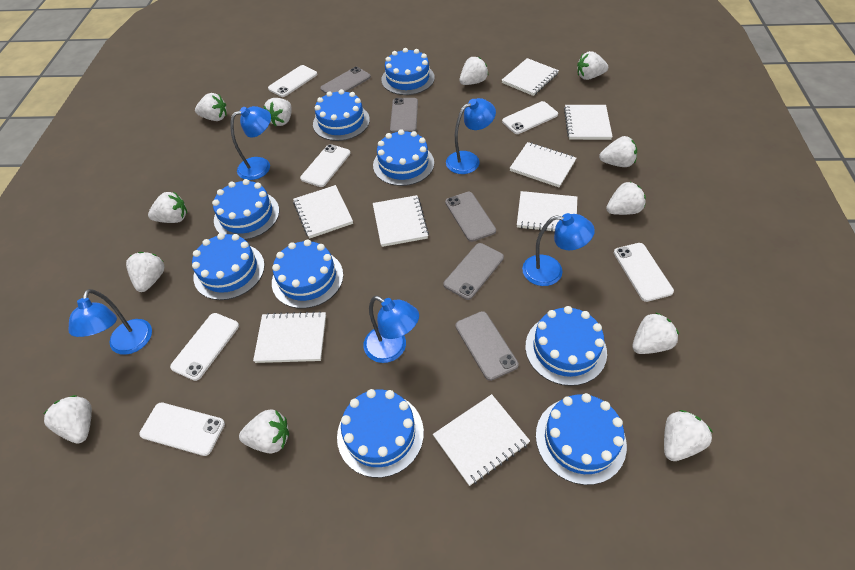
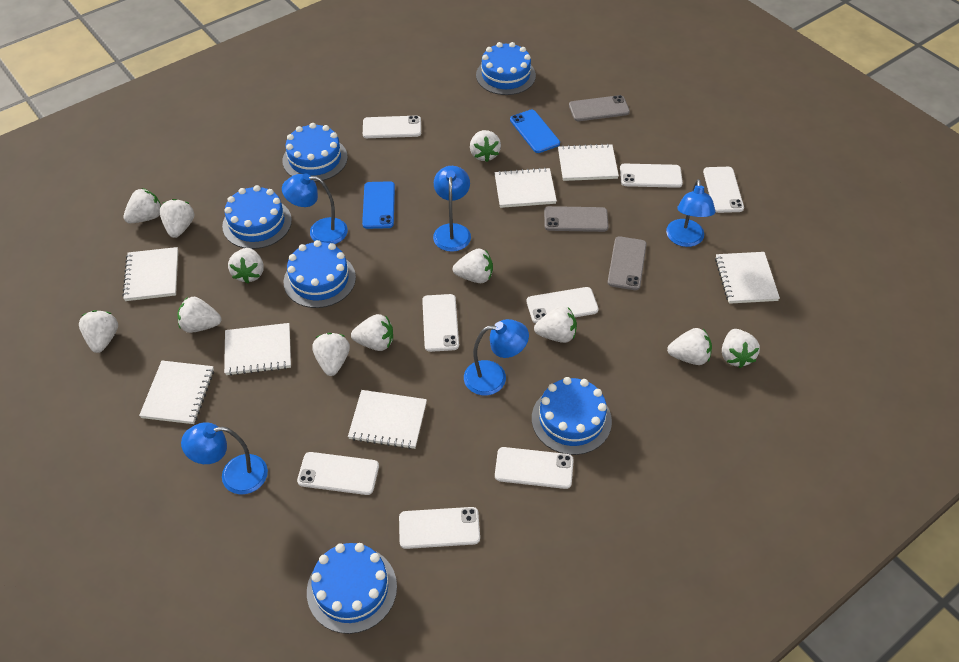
blue cake: 9 -> 6
blue phone: 0 -> 2
grey phone: 5 -> 3
white notebook: 8 -> 7
white phone: 6 -> 8

